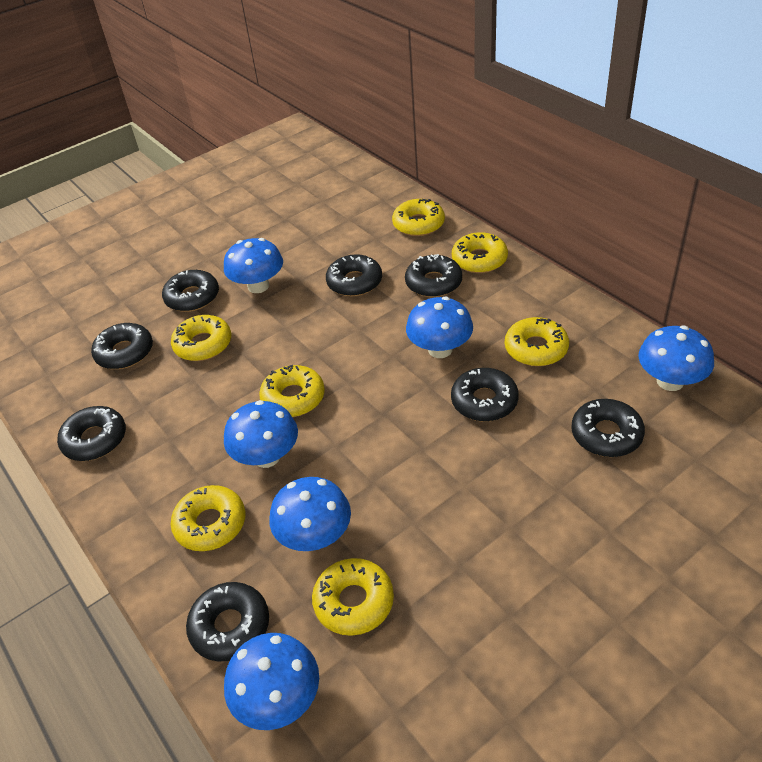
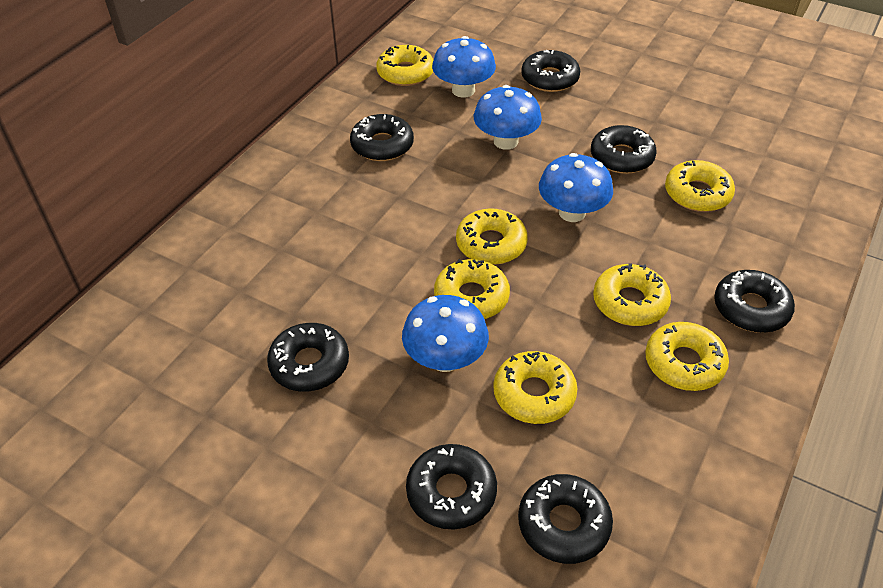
black donut: 8 -> 7
blue mushroom: 6 -> 4

